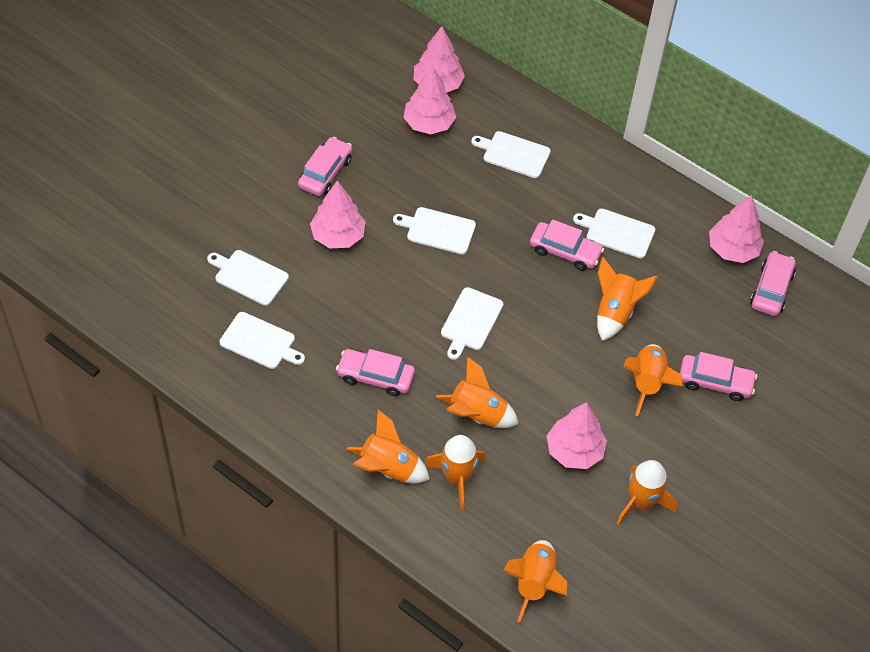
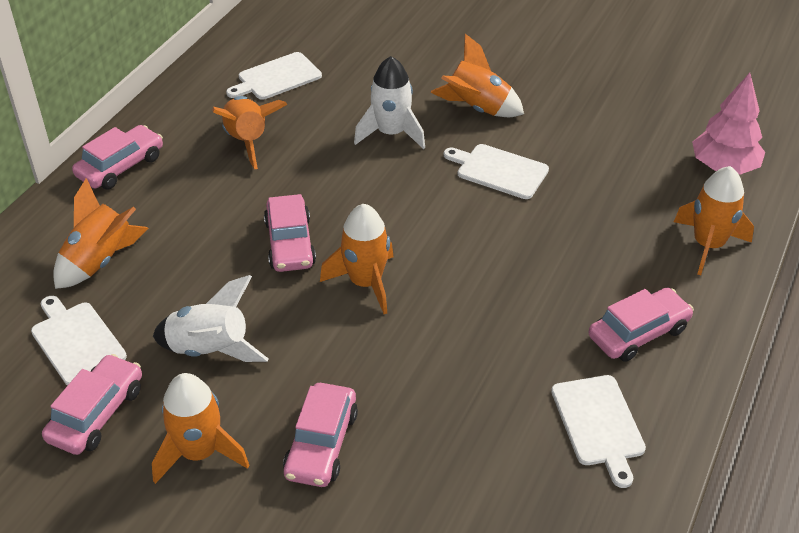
orange rocket: 7 -> 6
pink tree: 5 -> 1
white cutting board: 6 -> 4
white rocket: 0 -> 2

